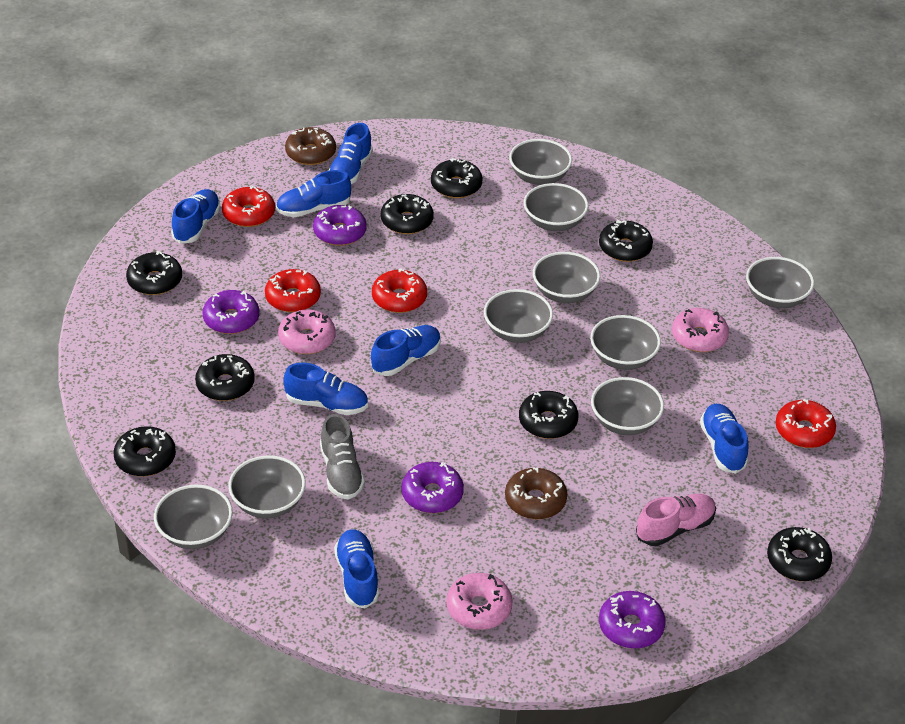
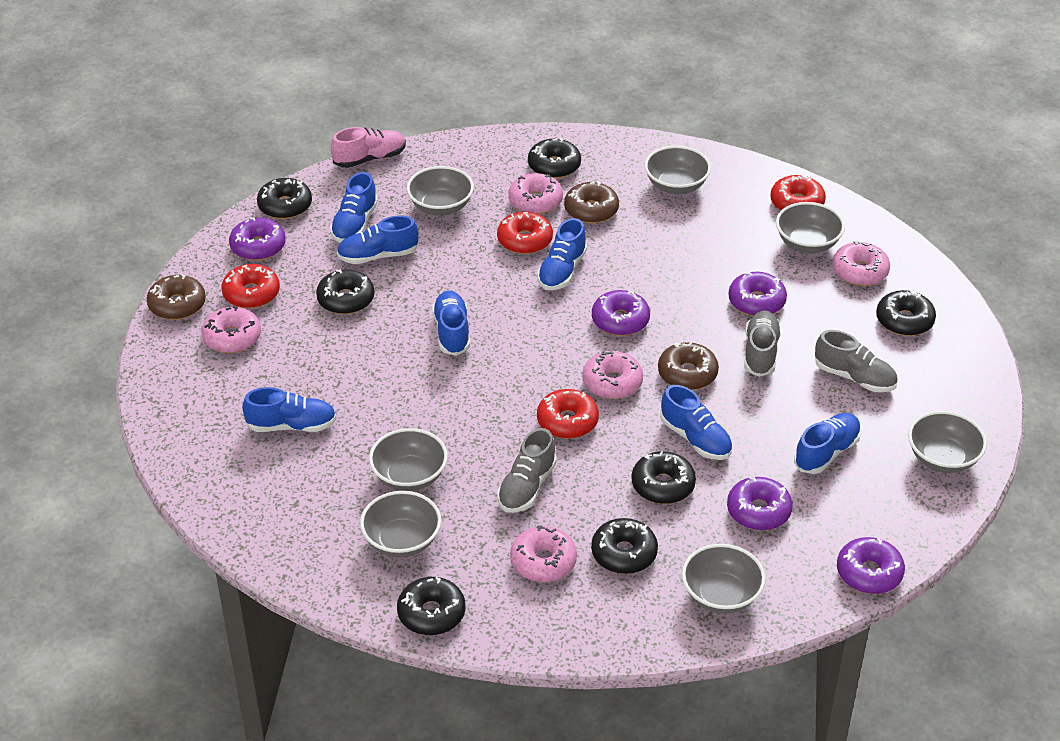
black donut: 8 -> 7
brown donut: 2 -> 3
grey bowl: 9 -> 7
grey shoe: 1 -> 3
pink donut: 3 -> 5
purple donut: 4 -> 5

